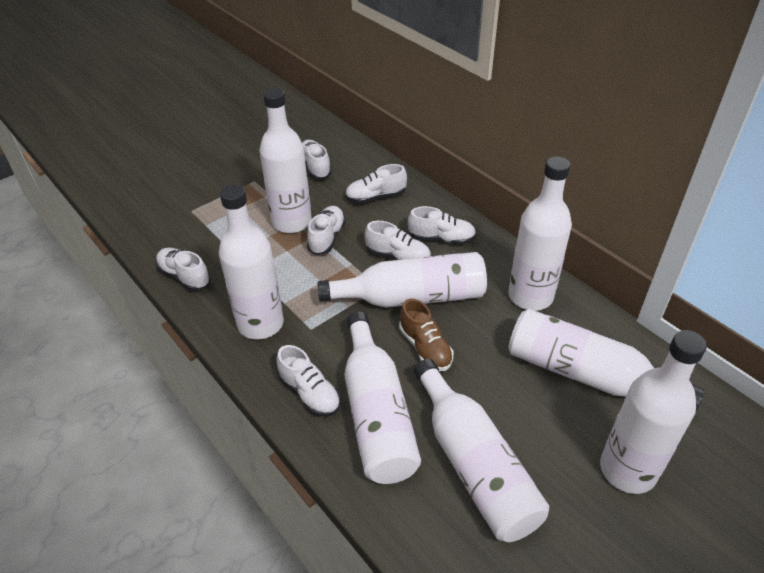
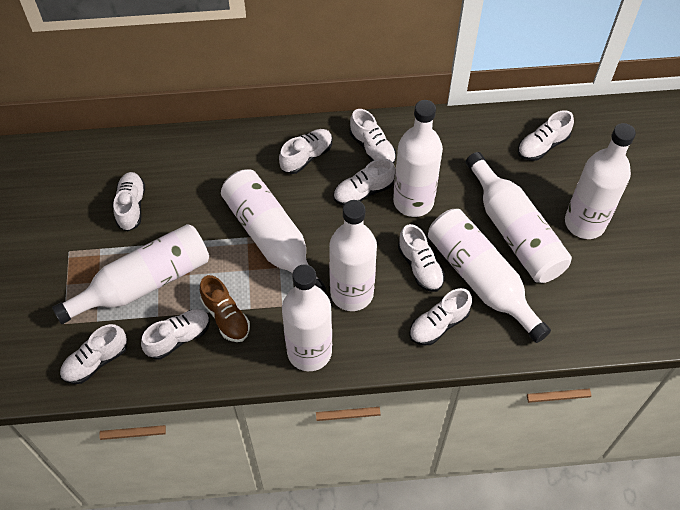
white shoe: 7 -> 9

